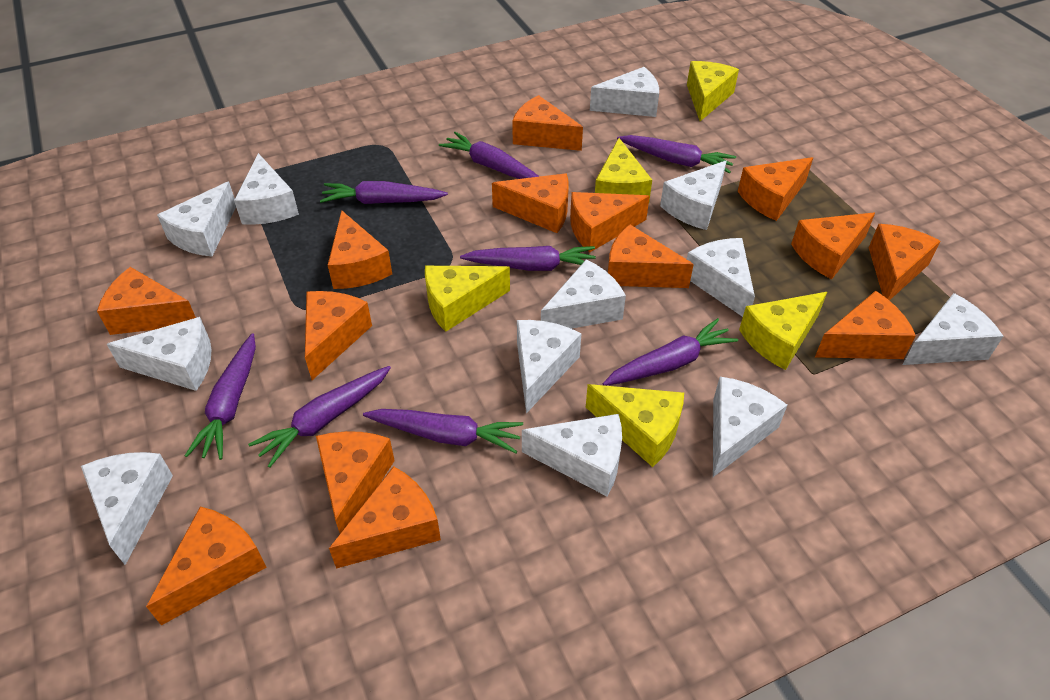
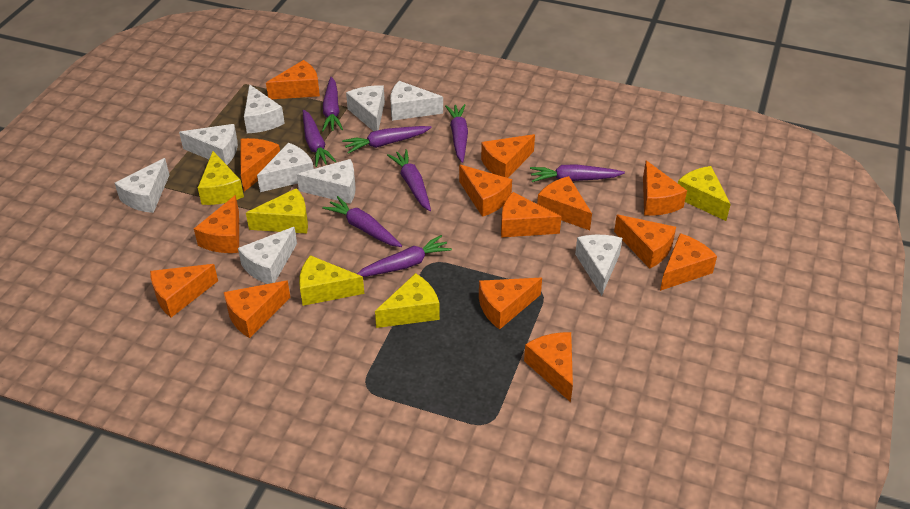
white cheese: 12 -> 9

